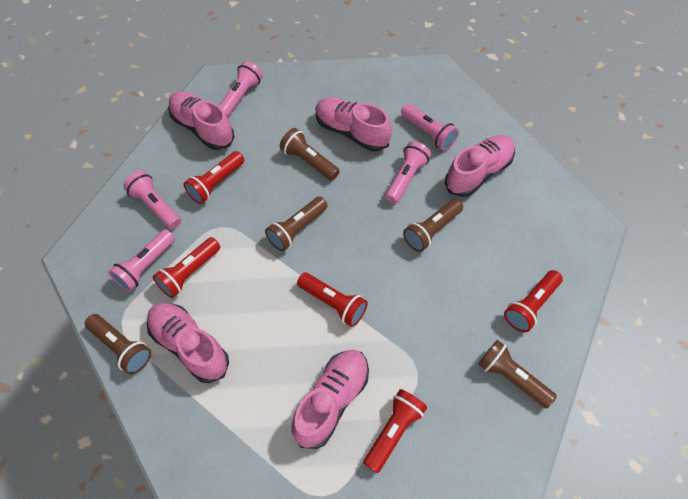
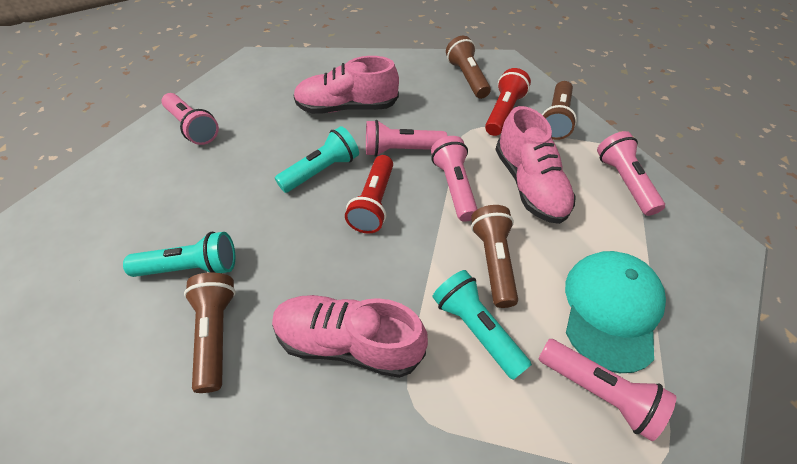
brown flashlight: 5 -> 4
pink shoe: 5 -> 3
red flashlight: 5 -> 2
turquoise cap: 0 -> 1
turquoise flashlight: 0 -> 3

